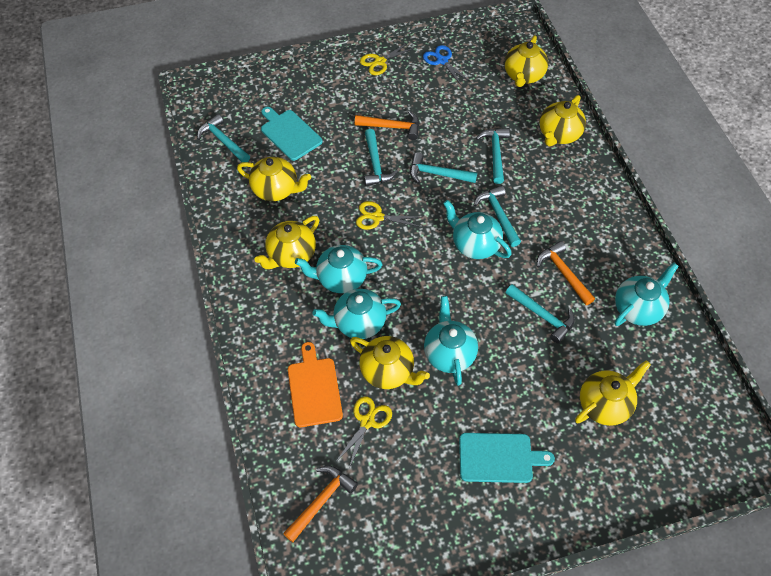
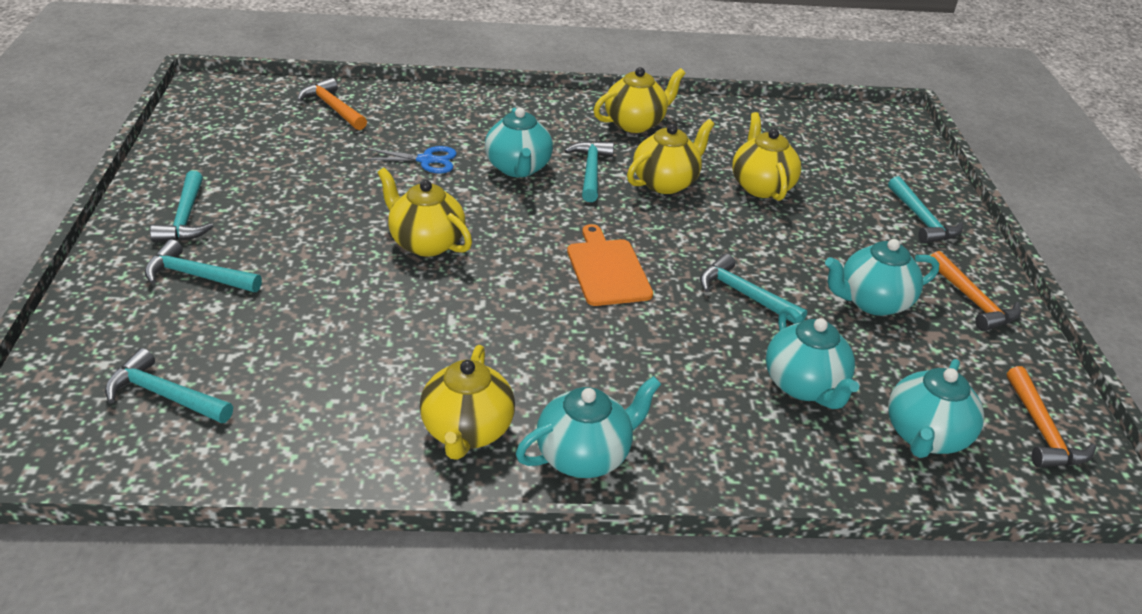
turquoise cutting board: 2 -> 0
yellow scissors: 3 -> 0
yellow teapot: 6 -> 5

